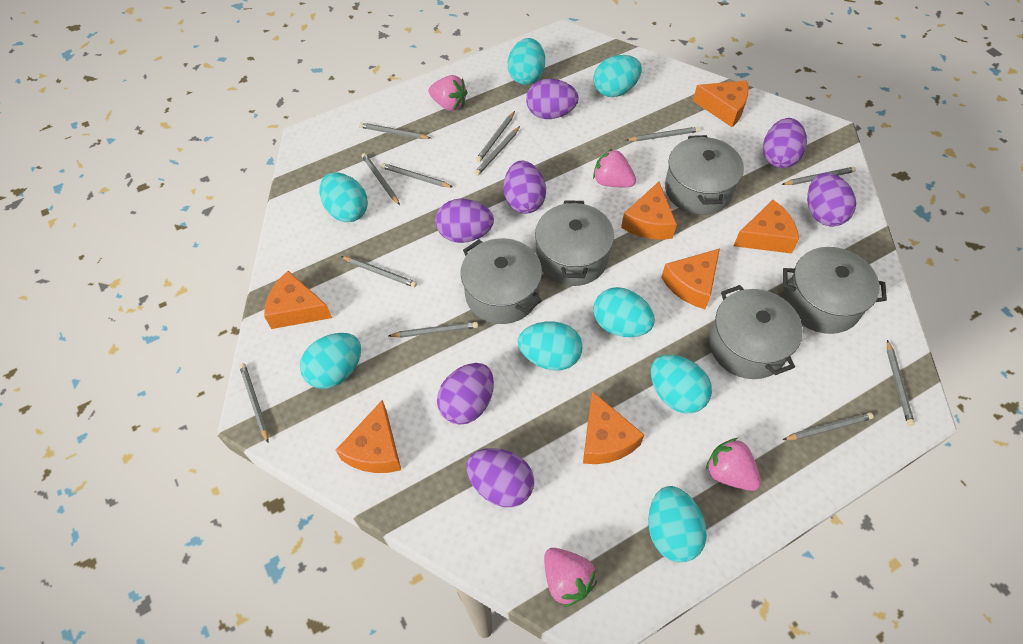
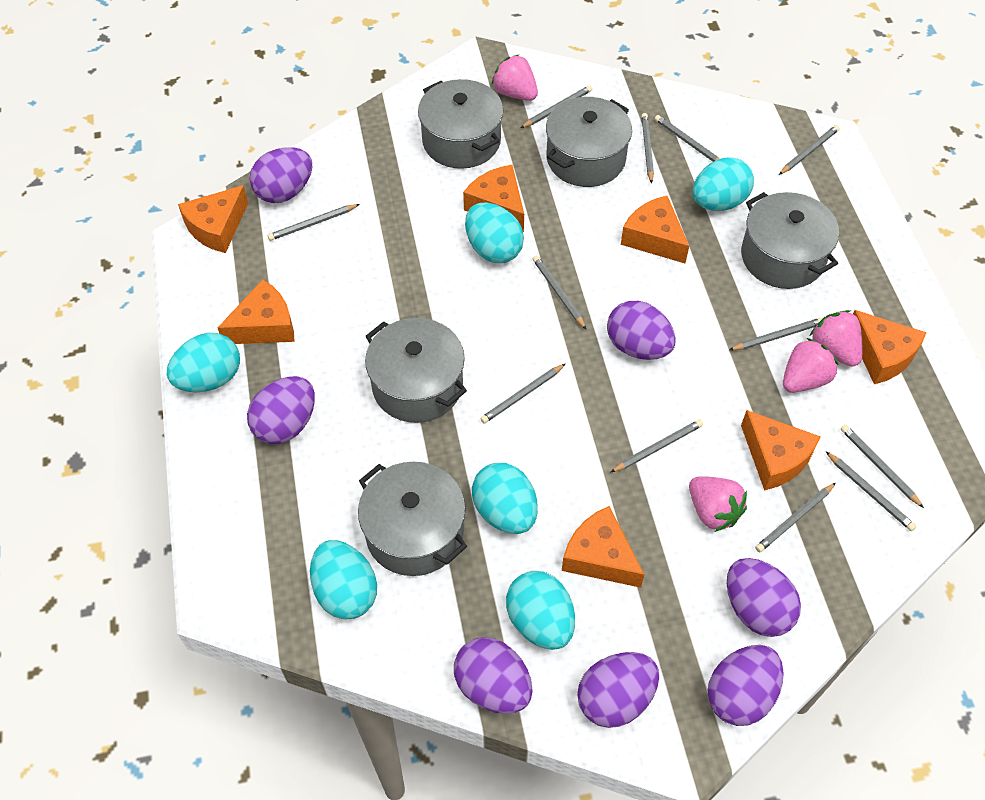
turquoise egg: 8 -> 6

